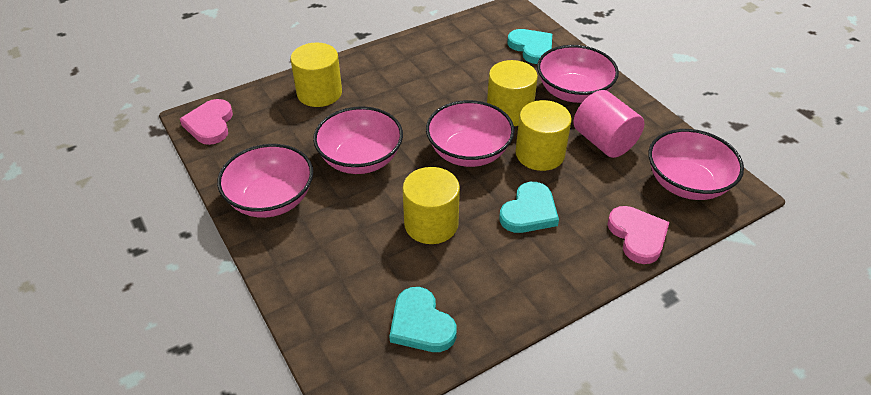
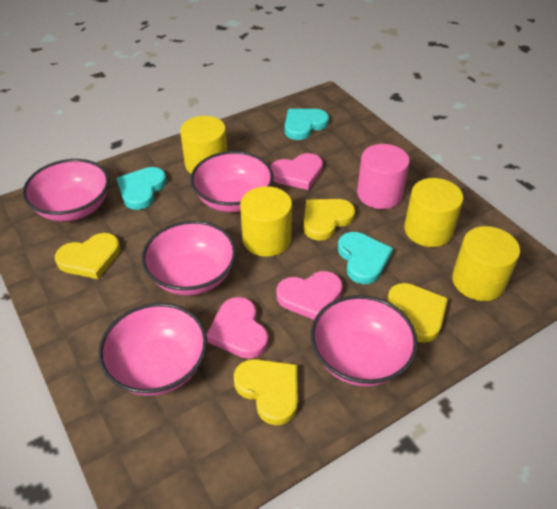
pink heart: 2 -> 3
yellow heart: 0 -> 4

